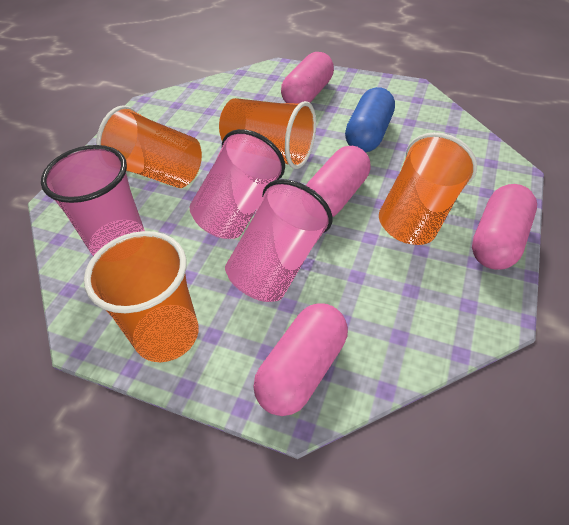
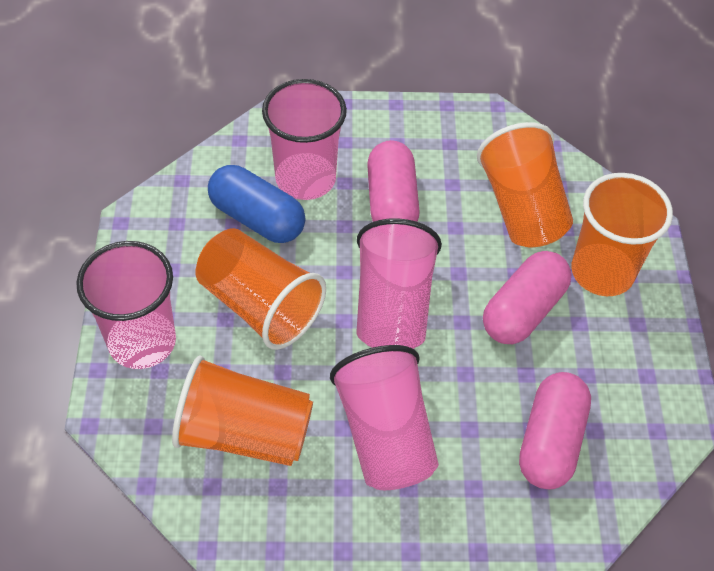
pink capsule: 4 -> 3
pink cup: 3 -> 4

